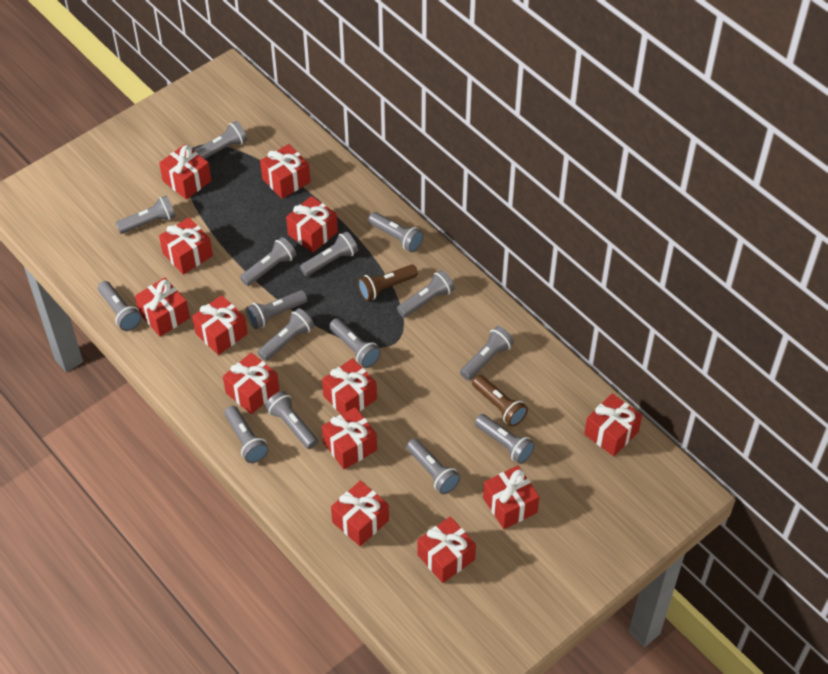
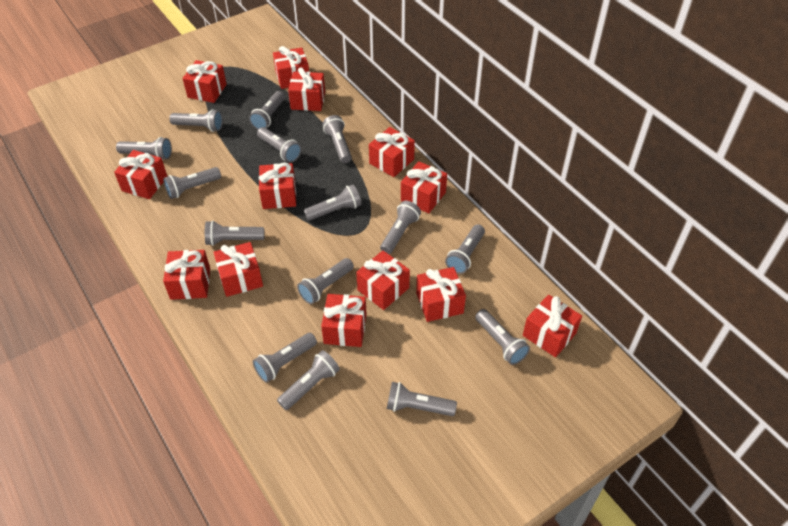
brown flashlight: 2 -> 0

